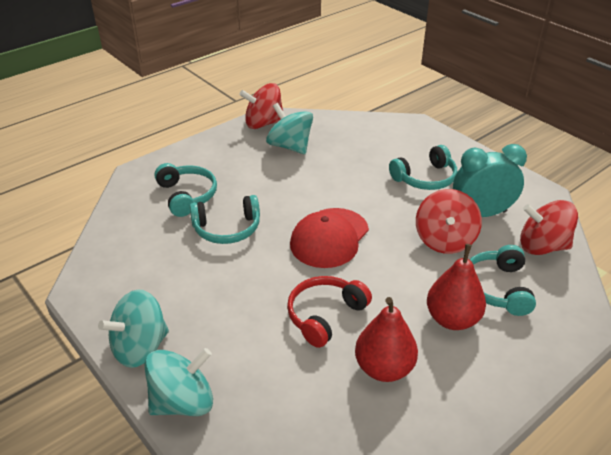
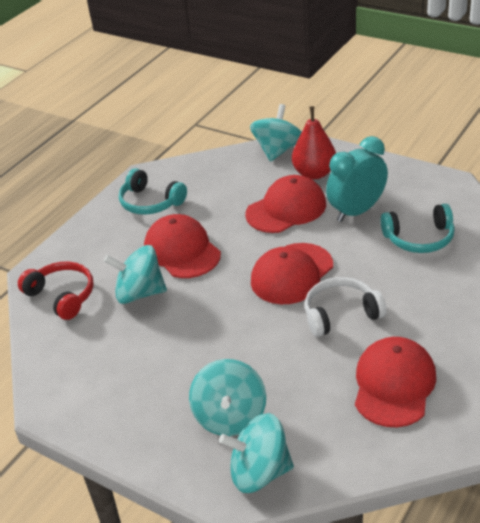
red cap: 1 -> 4
red pear: 2 -> 1
red spinning top: 3 -> 0
turquoise headphones: 4 -> 2
turquoise spinning top: 3 -> 4
white headphones: 0 -> 1

